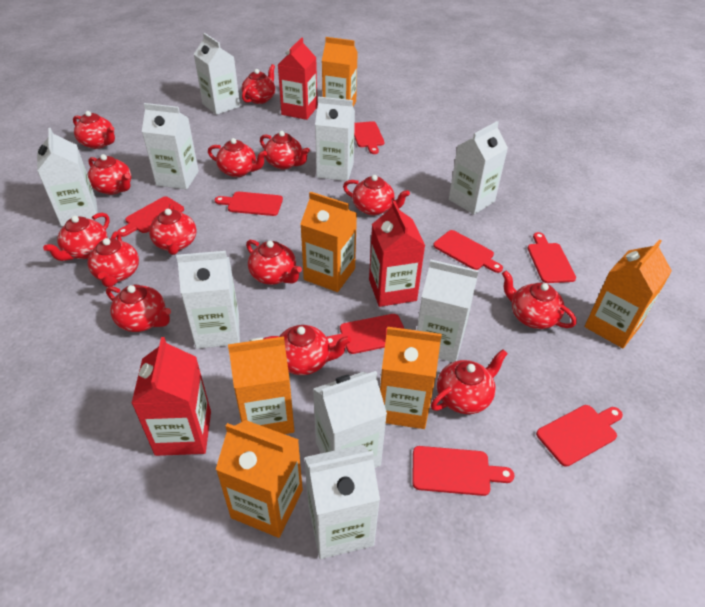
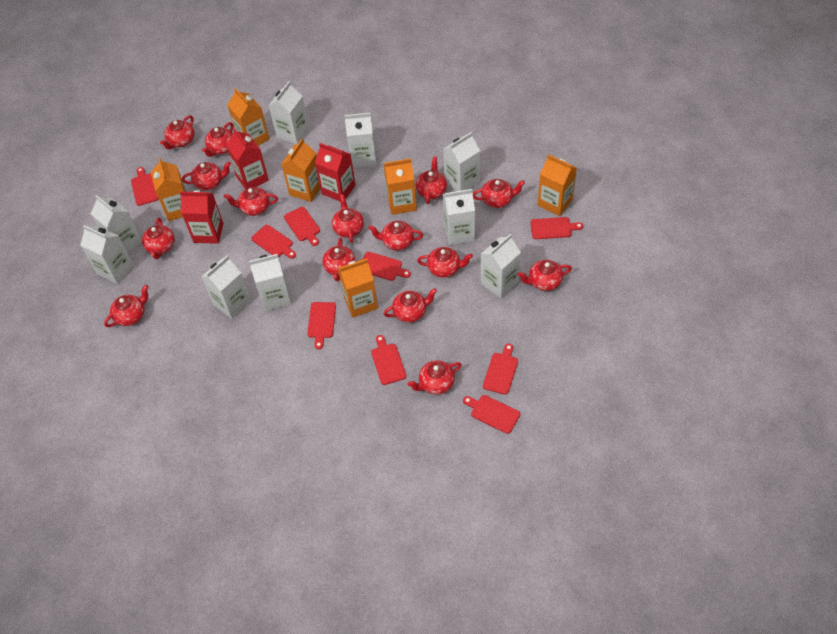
red cutting board: 8 -> 9
red teapot: 14 -> 15

